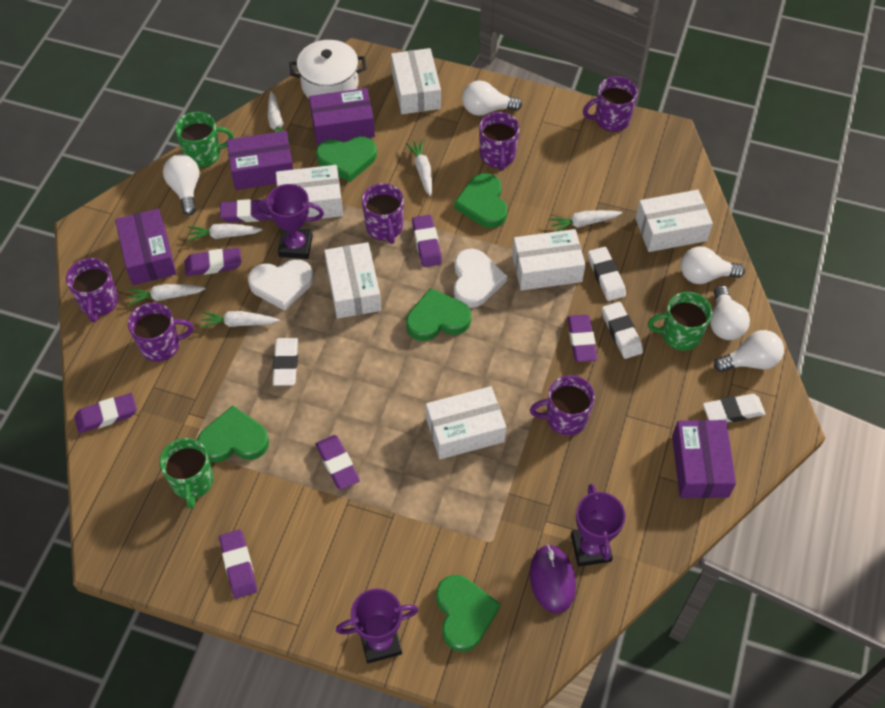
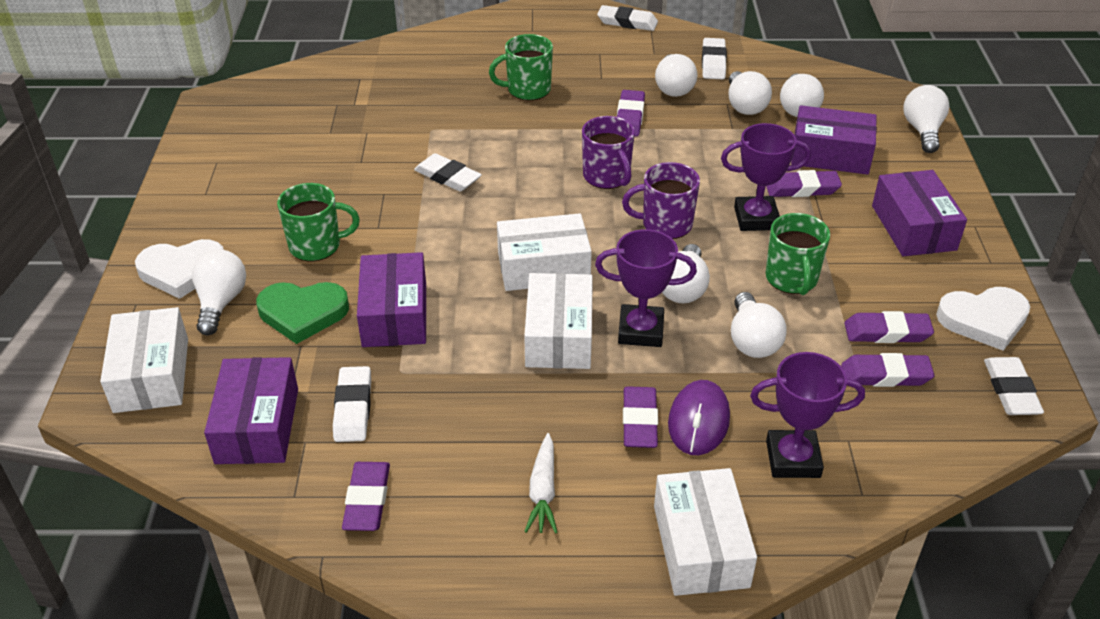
green heart: 5 -> 1
purple eraser: 7 -> 6
purple mug: 6 -> 2
white box: 6 -> 4
white carrot: 6 -> 1
white eraser: 4 -> 5
white light bulb: 5 -> 7
white pot: 1 -> 0

